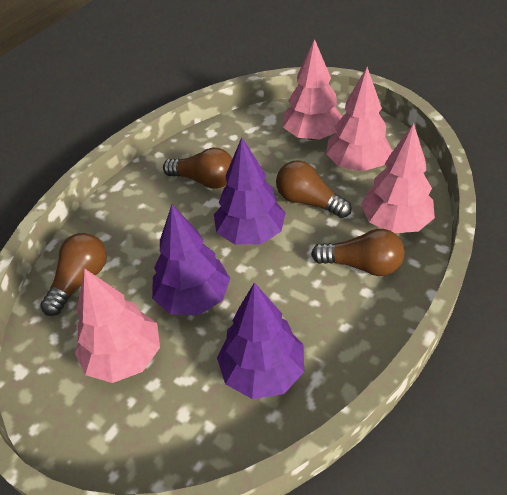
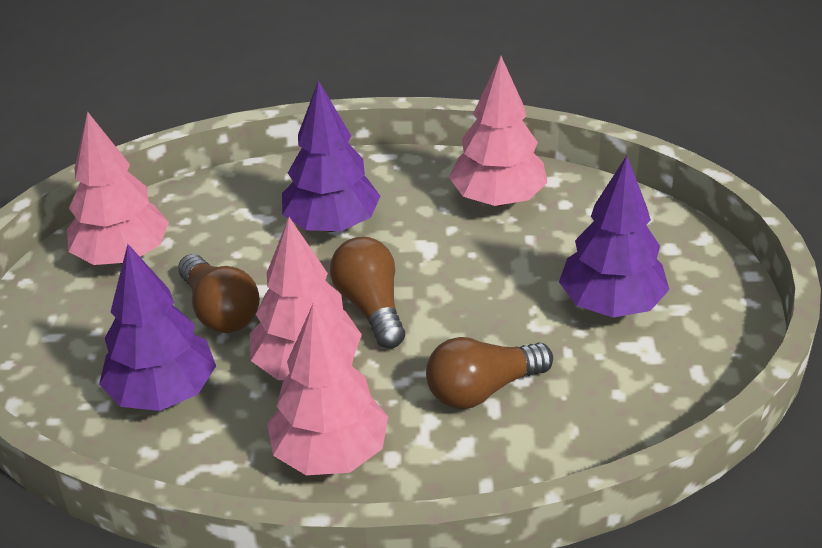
brown light bulb: 4 -> 3

